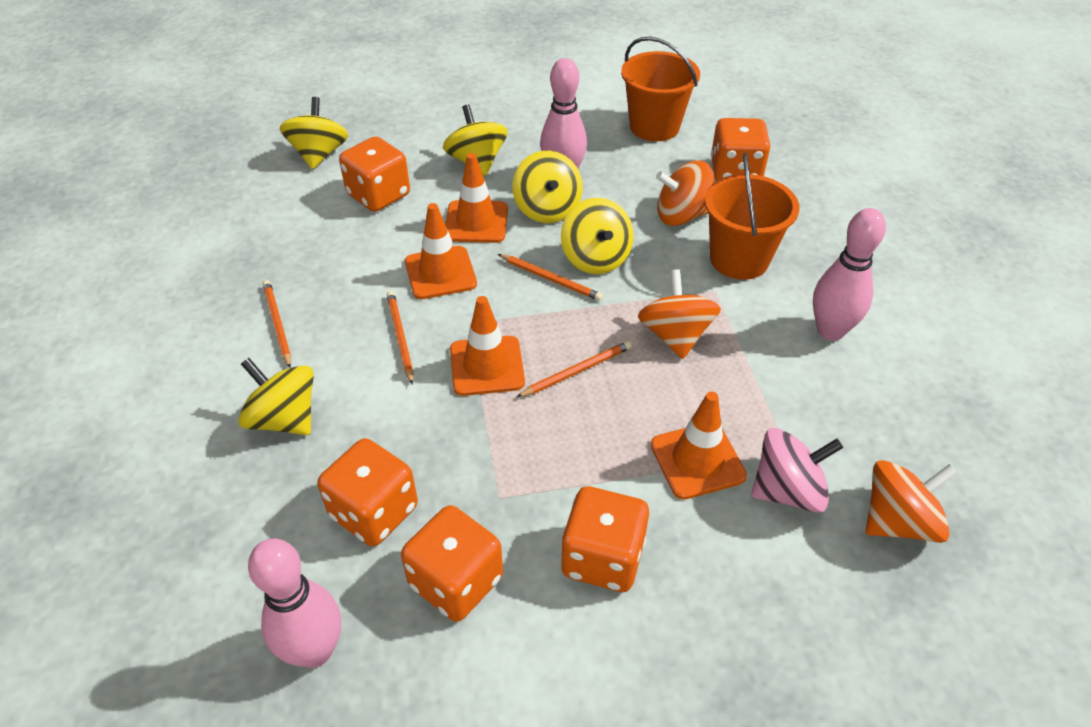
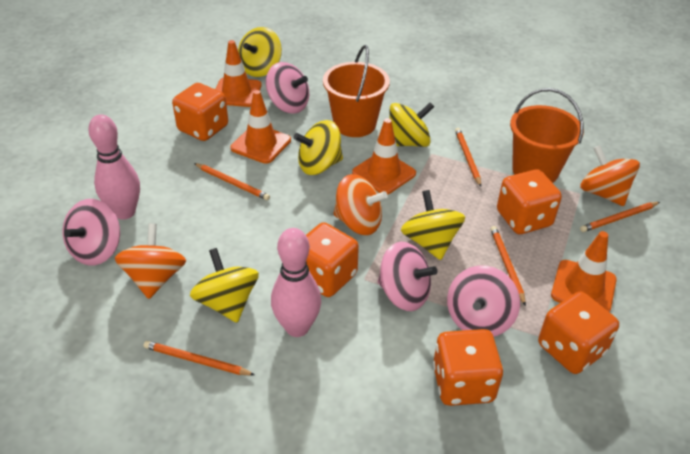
orange pencil: 4 -> 5
pink bowling pin: 3 -> 2
pink spinning top: 1 -> 4

